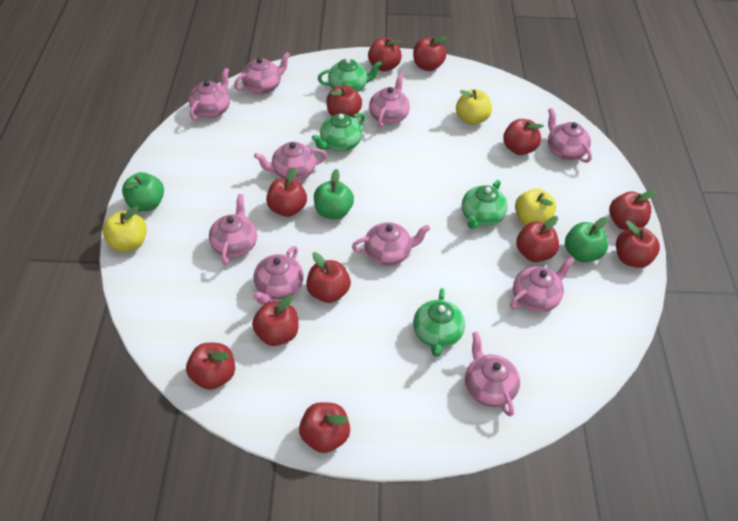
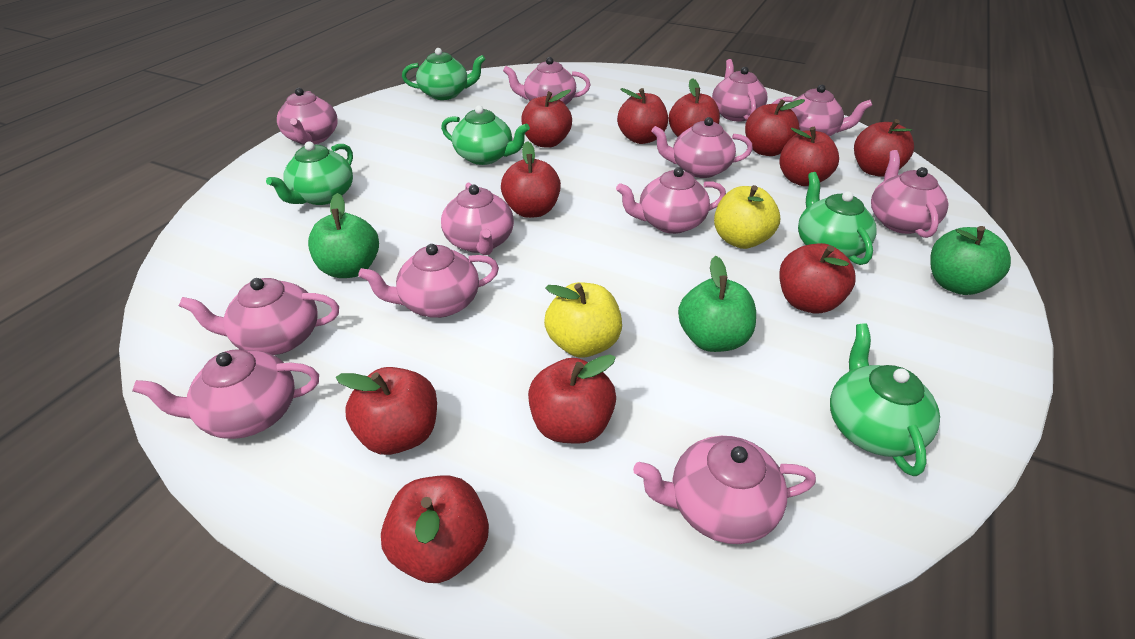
green teapot: 4 -> 5
pink teapot: 10 -> 12
red apple: 12 -> 11
yellow apple: 3 -> 2

